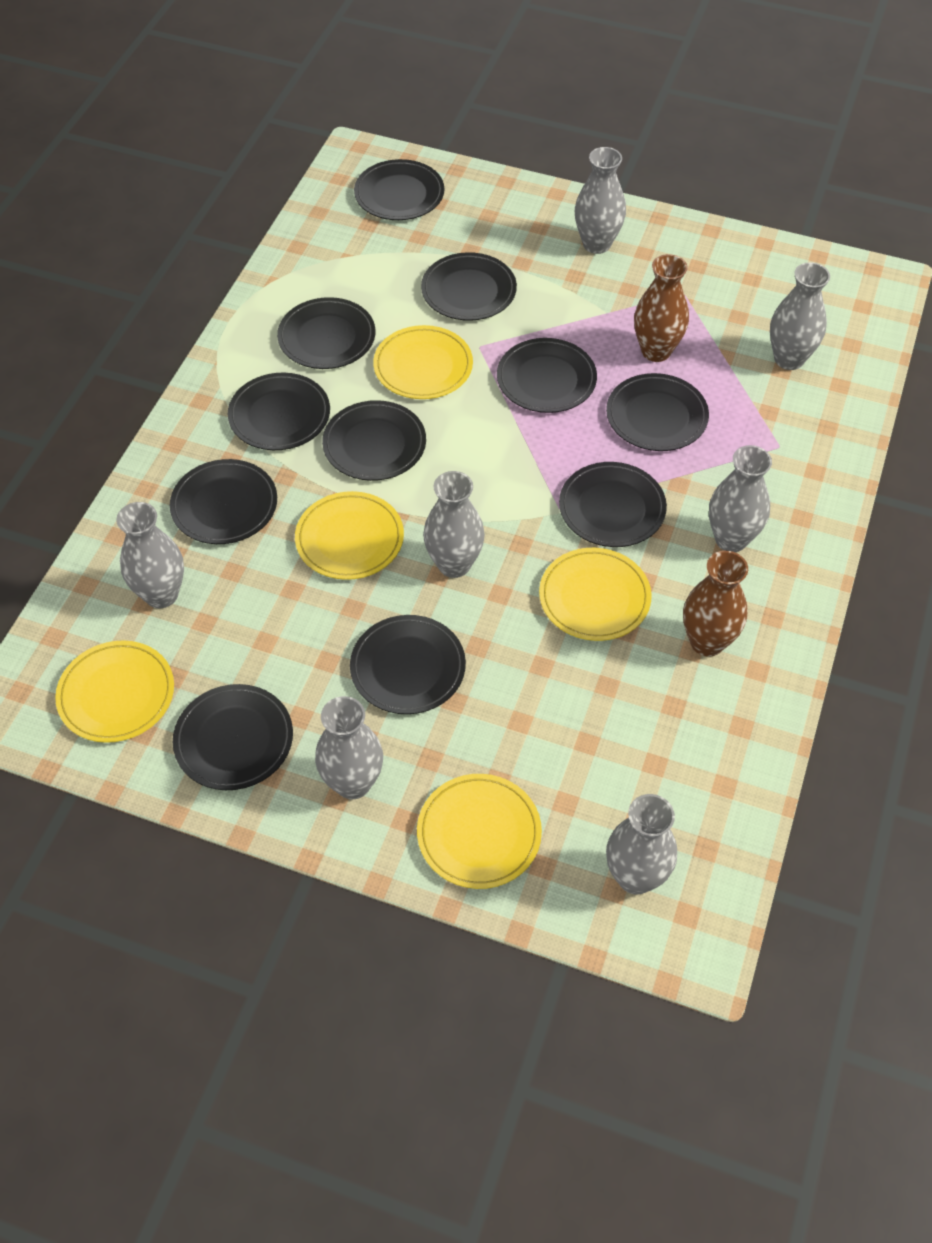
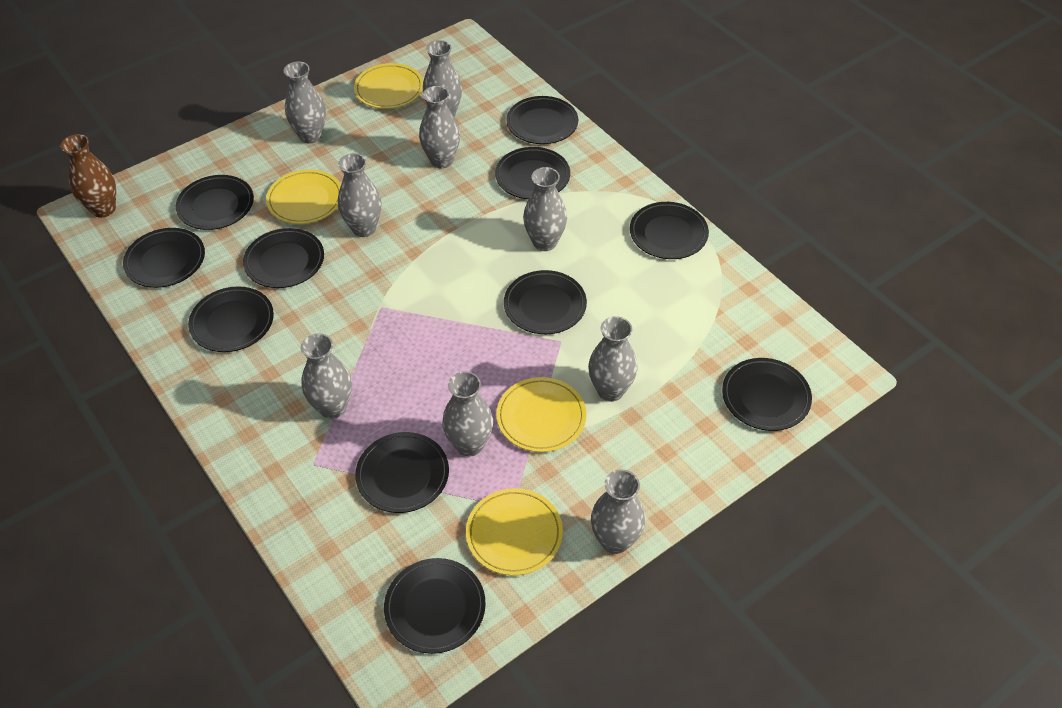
brown vase: 2 -> 1
grey vase: 7 -> 9
yellow plate: 5 -> 4

